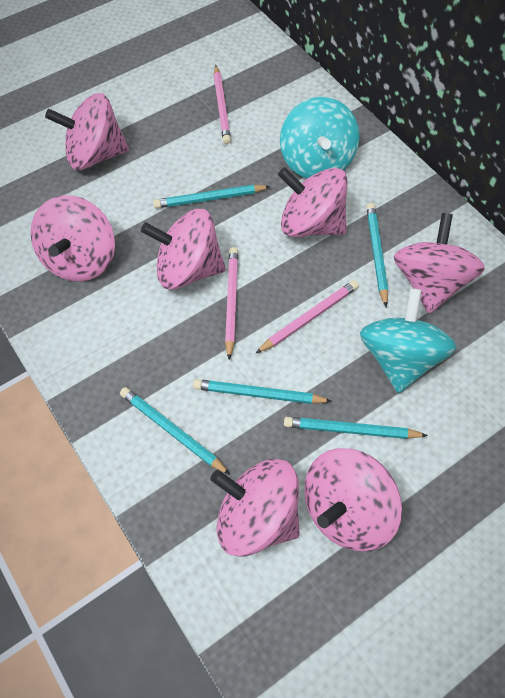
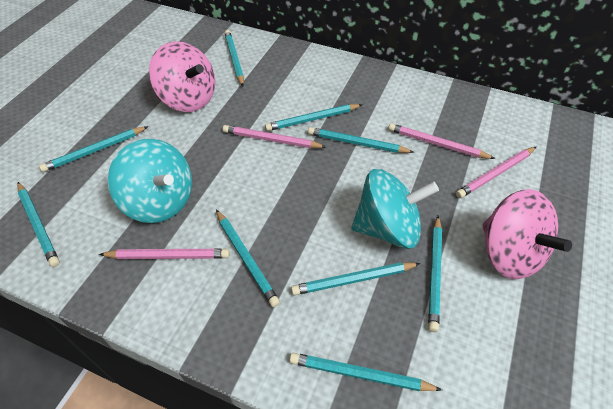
pink pencil: 3 -> 4
pink spinning top: 7 -> 2
turquoise pencil: 5 -> 9

